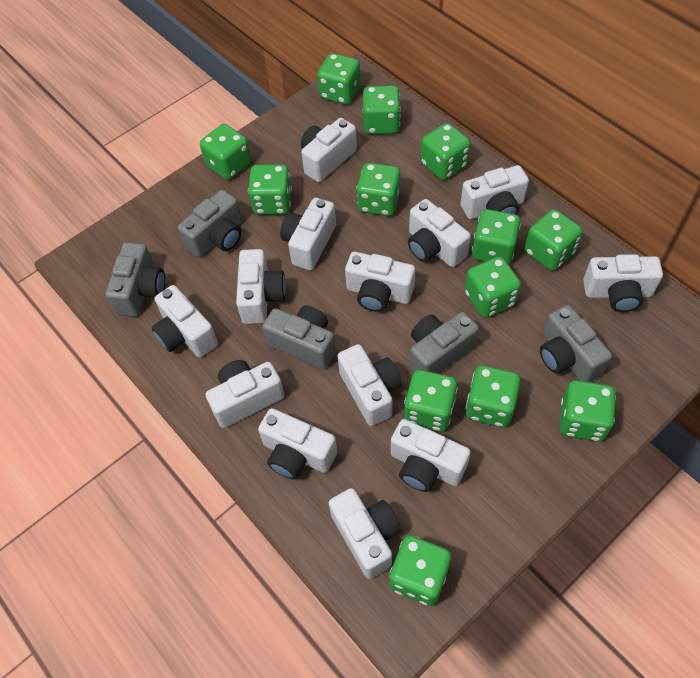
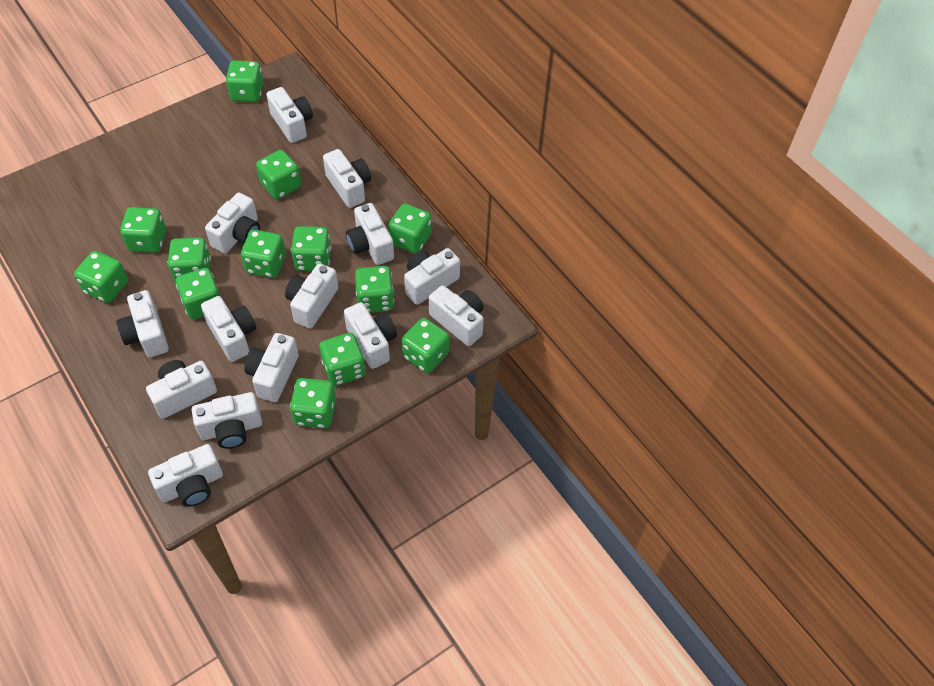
grey camera: 5 -> 0
white camera: 13 -> 14

